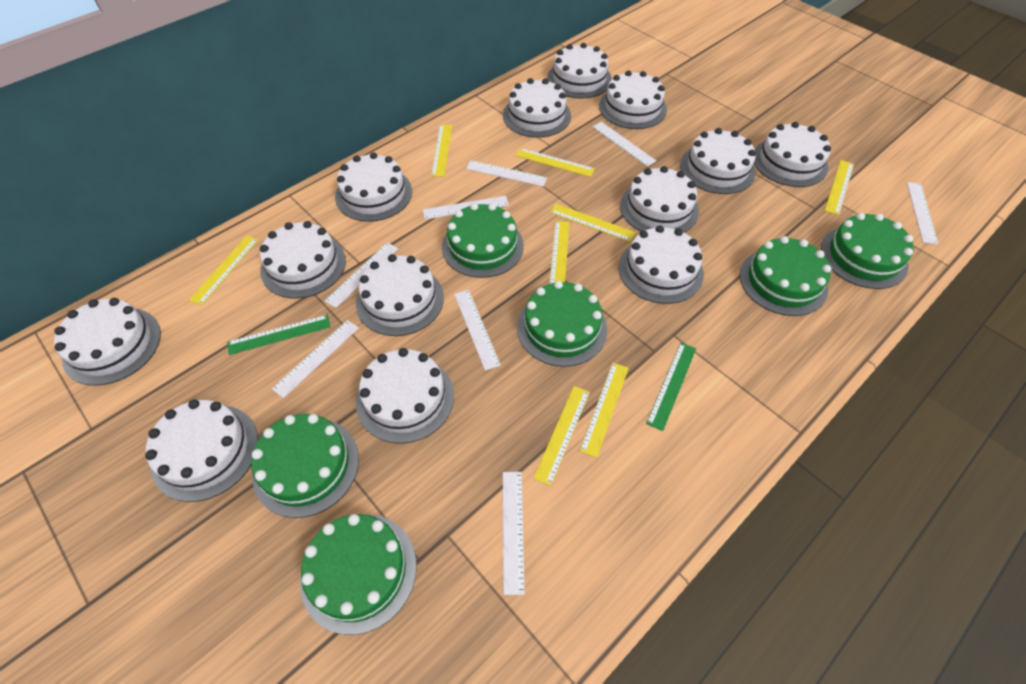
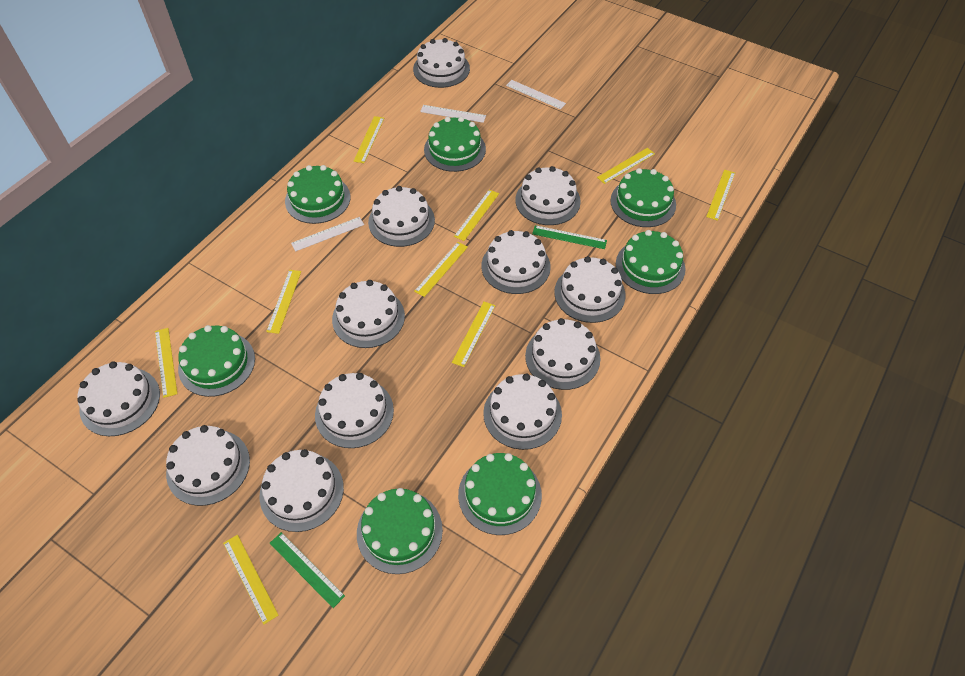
green cake: 6 -> 7
white cake: 13 -> 12
white ruler: 8 -> 3
yellow ruler: 8 -> 9

